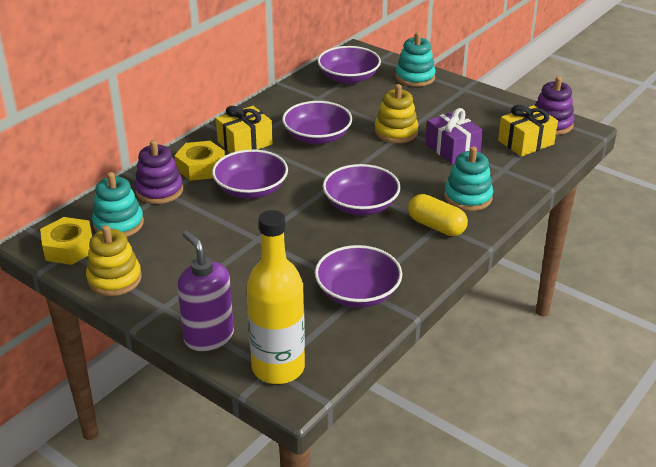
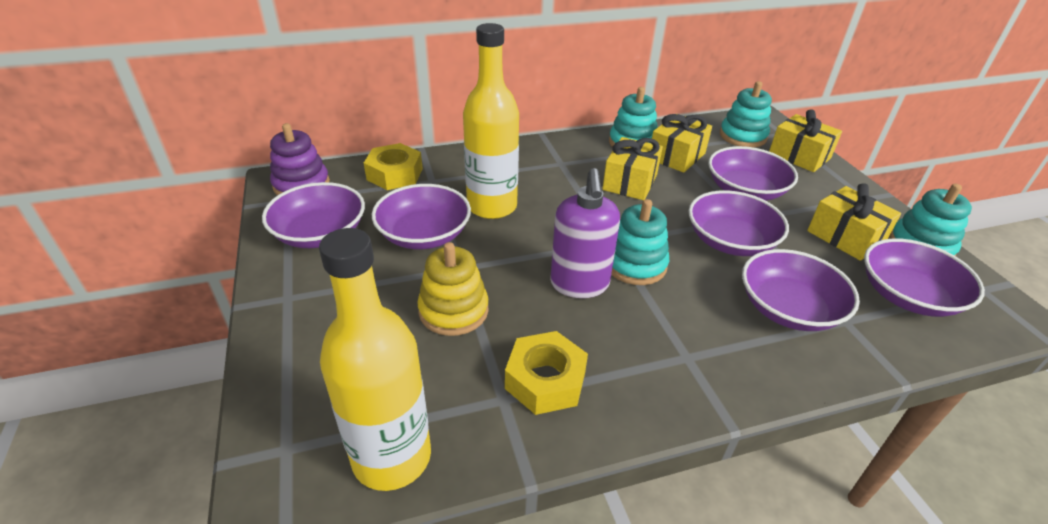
purple bowl: 5 -> 6
purple gift: 1 -> 0
purple stacking toy: 2 -> 1
turquoise stacking toy: 3 -> 4
yellow bottle: 1 -> 2
yellow capsule: 1 -> 0
yellow gift: 2 -> 4
yellow stacking toy: 2 -> 1

